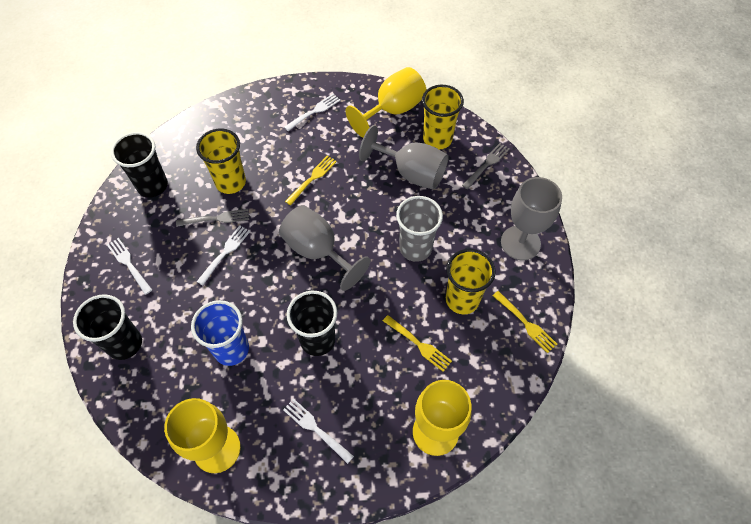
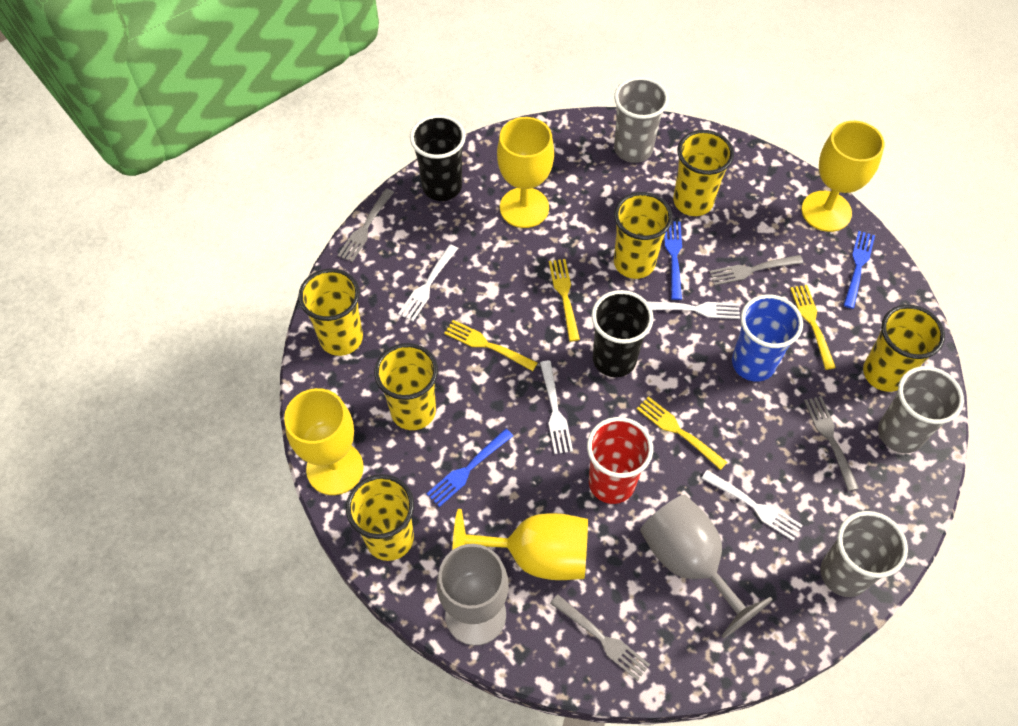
black cup: 3 -> 2
blue fork: 0 -> 3
grey cup: 1 -> 3
grey fork: 2 -> 4
grey goblet: 3 -> 2
red cup: 0 -> 1
yellow cup: 3 -> 6
yellow fork: 3 -> 4
yellow goblet: 3 -> 4

